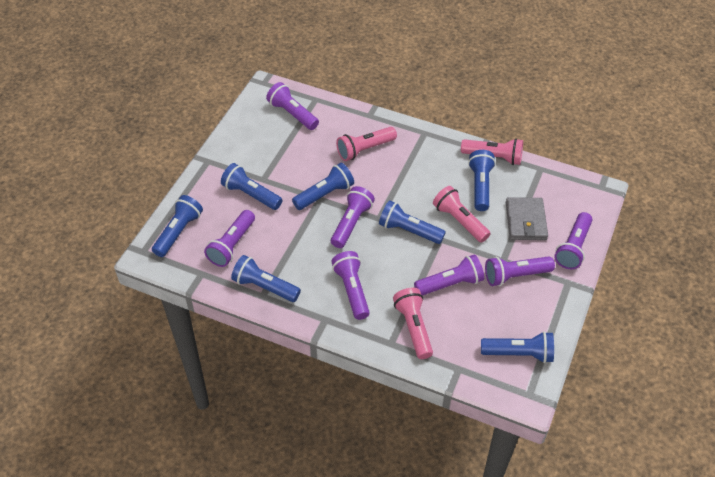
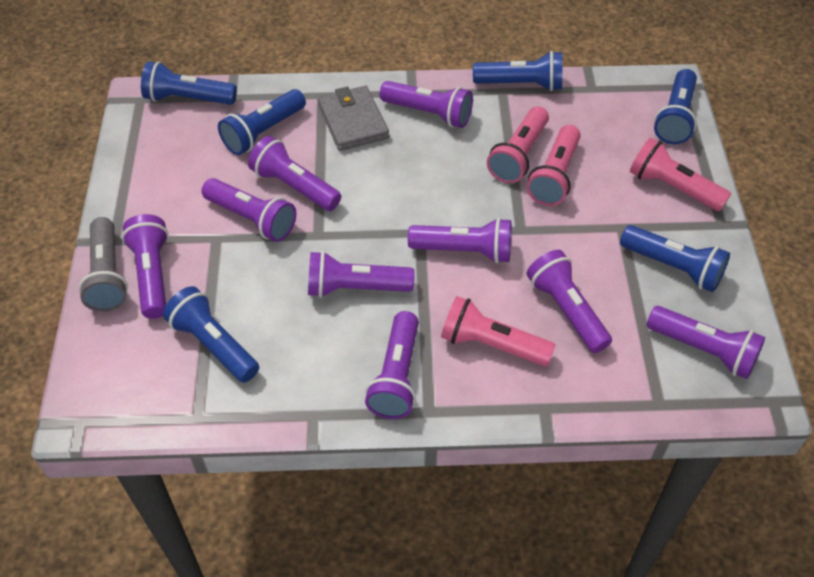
blue flashlight: 7 -> 6
grey flashlight: 0 -> 1
purple flashlight: 7 -> 9

